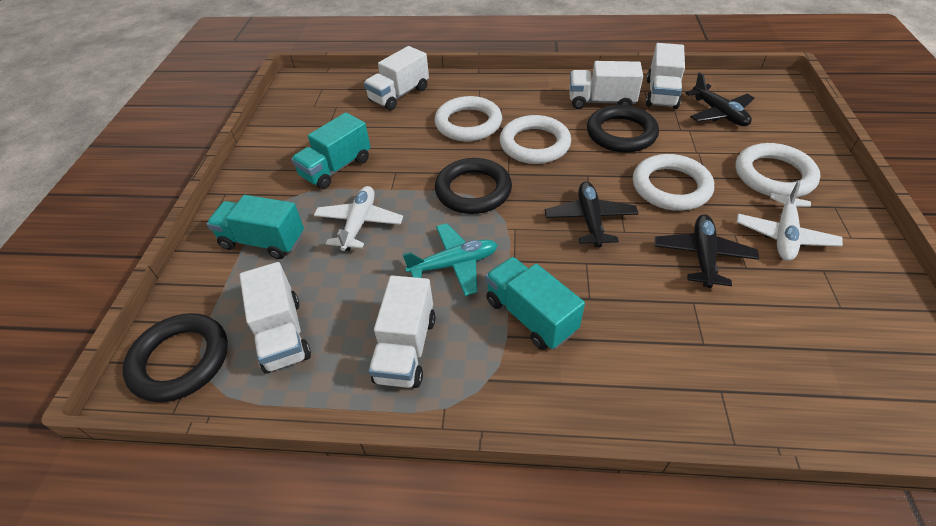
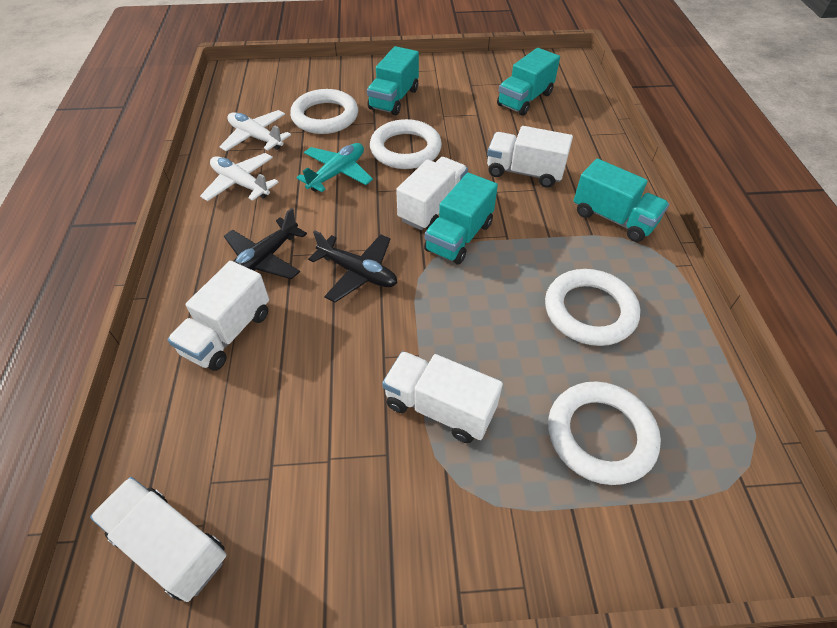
black plane: 3 -> 2
black ring: 3 -> 0
turquoise truck: 3 -> 4

